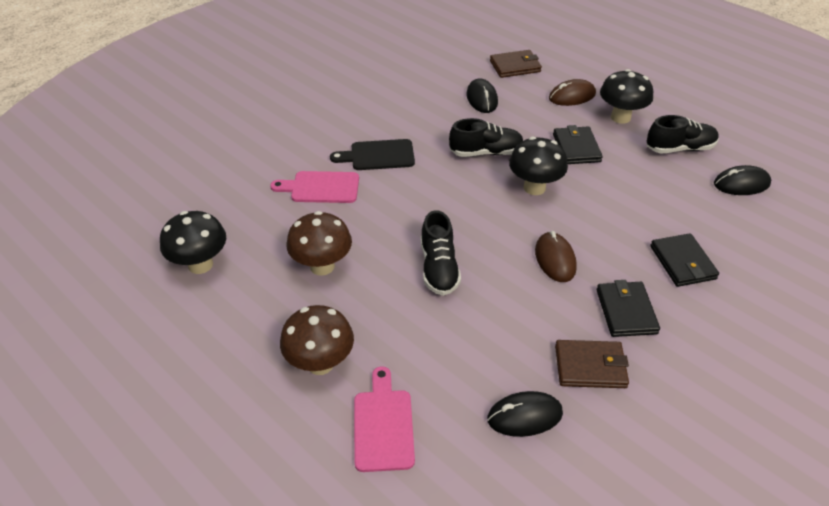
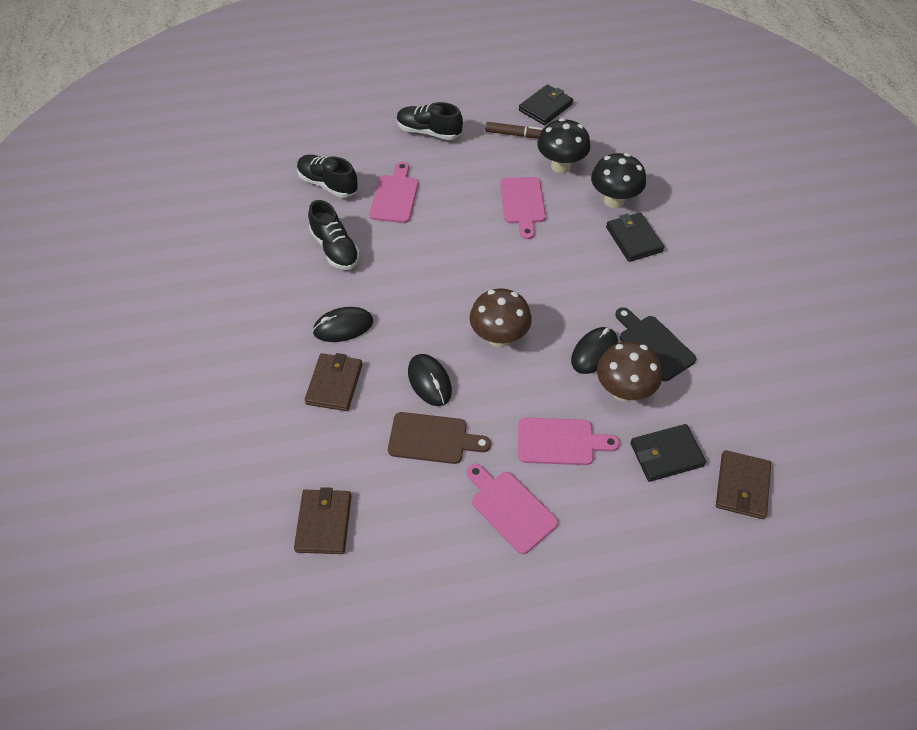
black mushroom: 3 -> 2
brown cutting board: 0 -> 1
brown marker: 0 -> 1
brown mouse: 2 -> 0
brown wallet: 2 -> 3
pink cutting board: 2 -> 4

